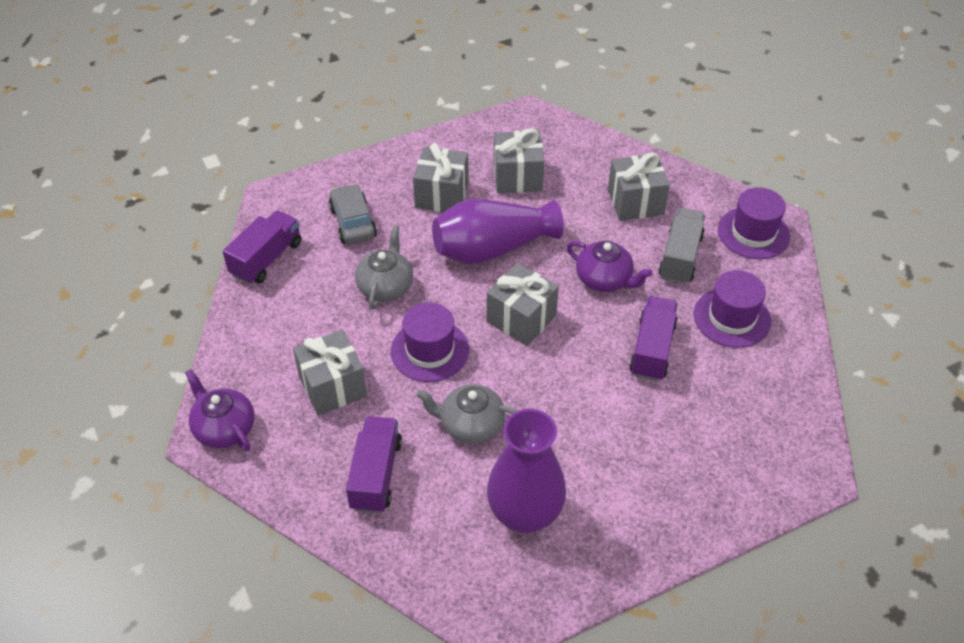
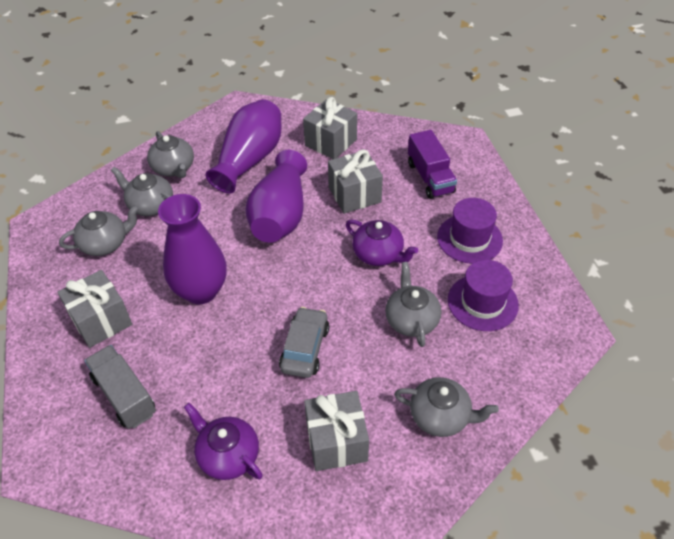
grey gift: 5 -> 4
grey teapot: 2 -> 5
purple hat: 3 -> 2
purple truck: 3 -> 1
purple vase: 2 -> 3

